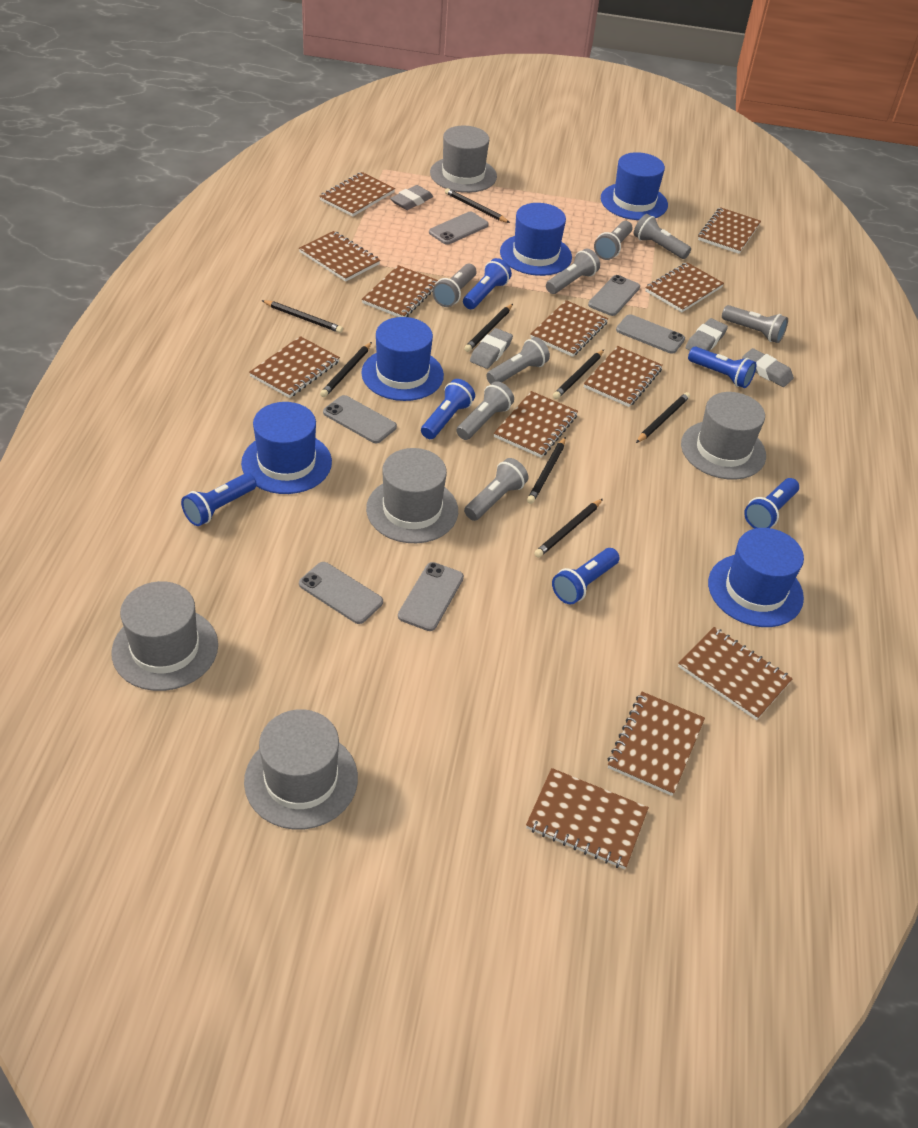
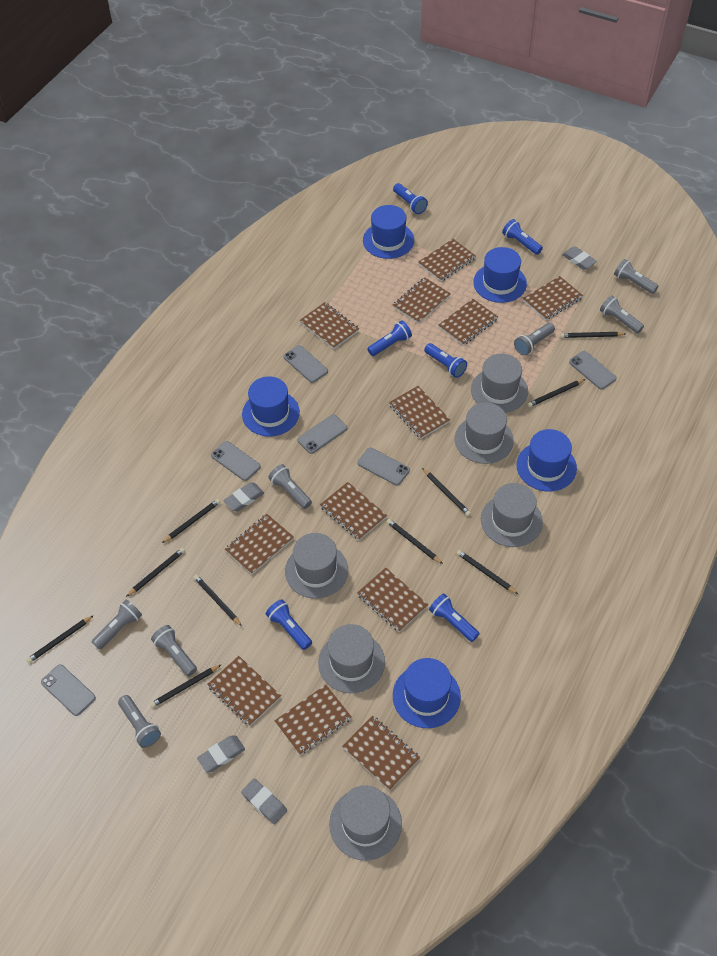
black pencil: 8 -> 10
grey flashlight: 8 -> 7
grey hat: 5 -> 6

